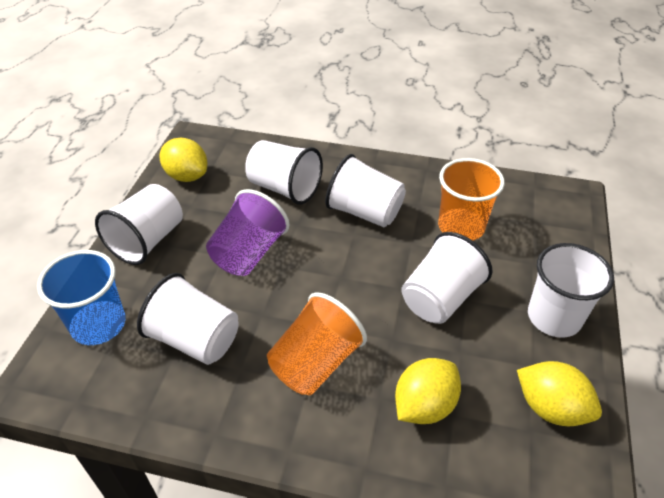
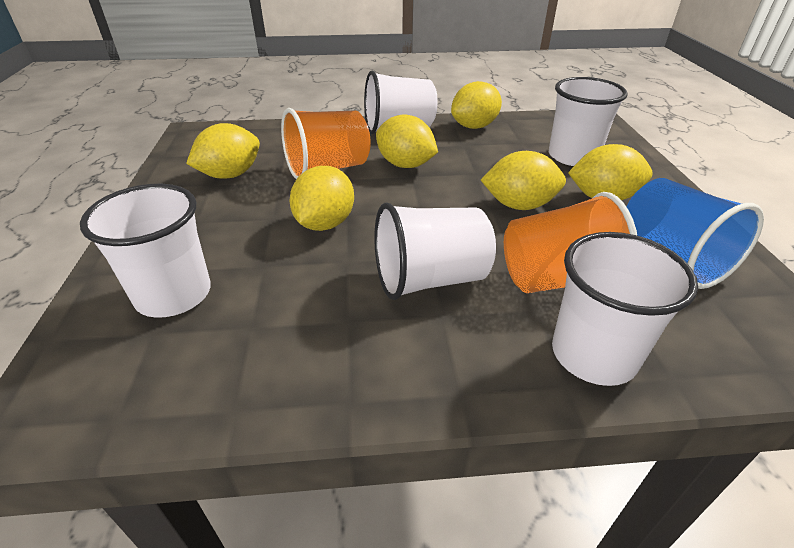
purple cup: 1 -> 0
white cup: 6 -> 5
yellow lemon: 3 -> 6

